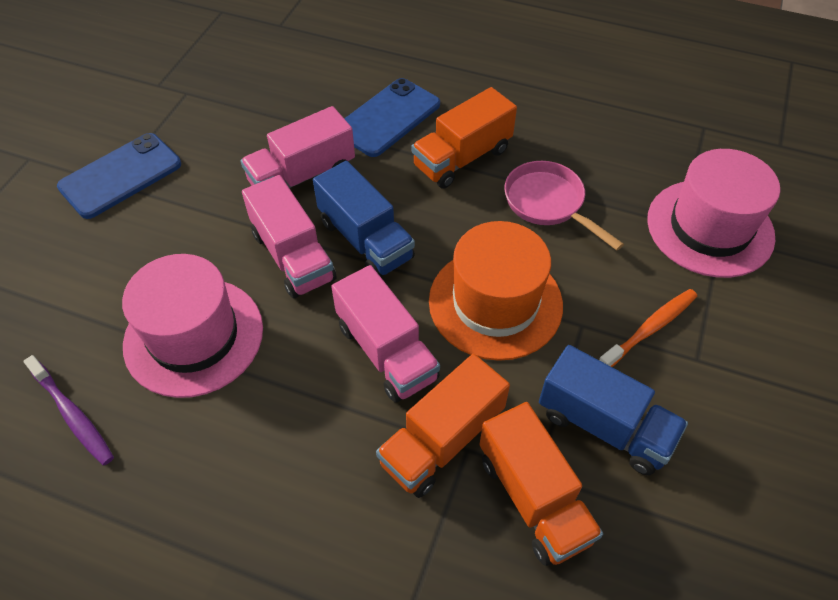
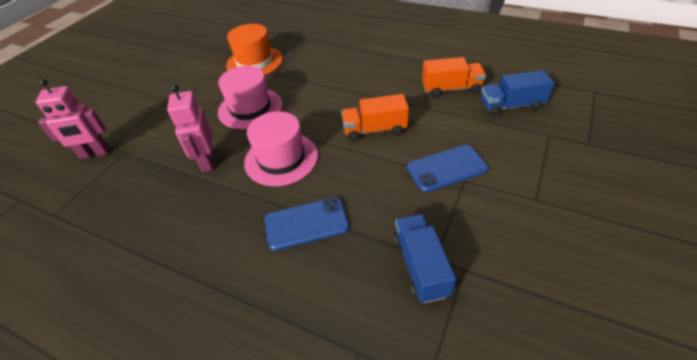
orange toothbrush: 1 -> 0
orange truck: 3 -> 2
pink pan: 1 -> 0
pink robot: 0 -> 2
pink truck: 3 -> 0
purple toothbrush: 1 -> 0

